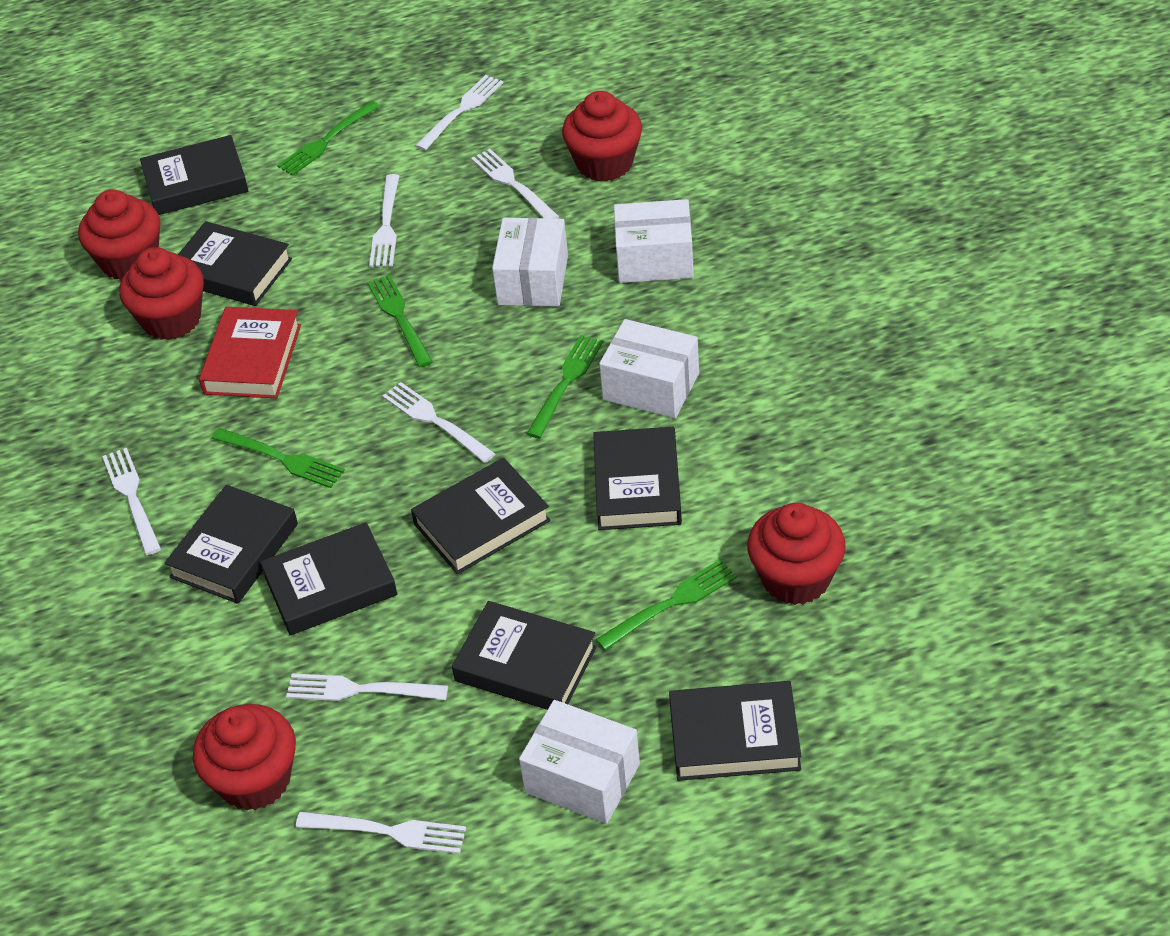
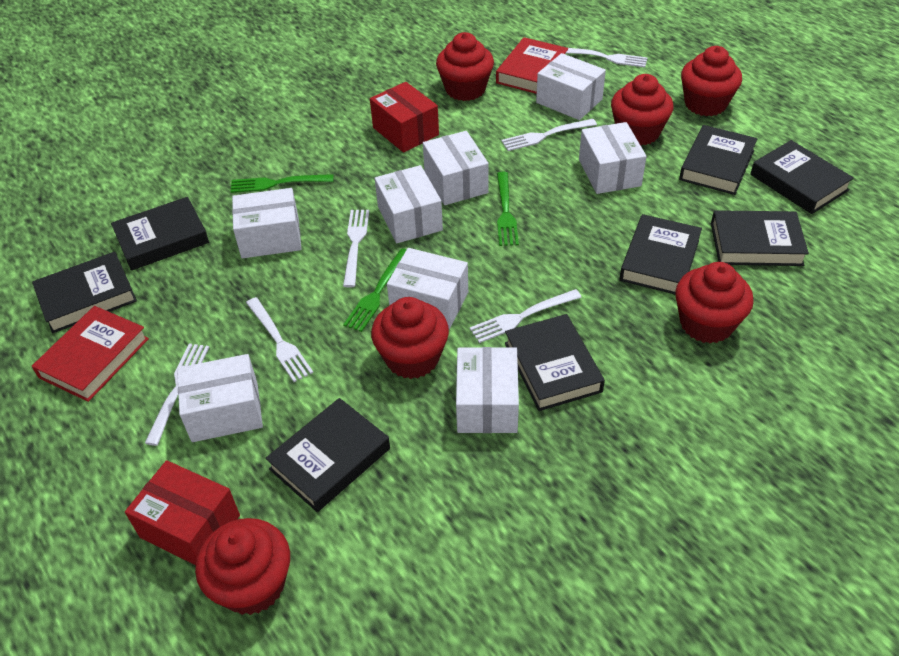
green fork: 5 -> 3
red book: 1 -> 2
red box: 0 -> 2
red cupcake: 5 -> 6
white box: 4 -> 8
white fork: 7 -> 6

